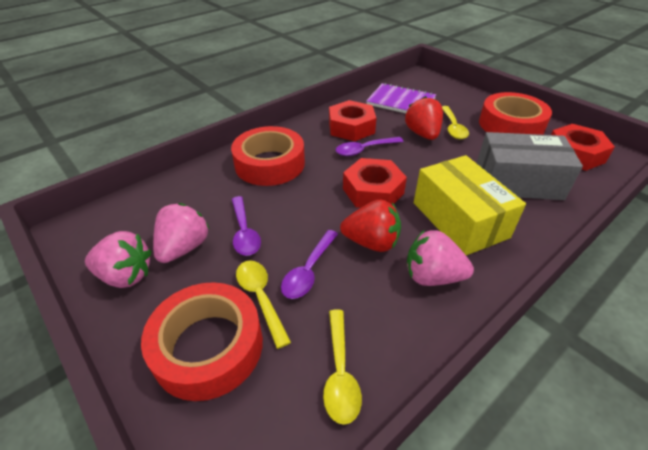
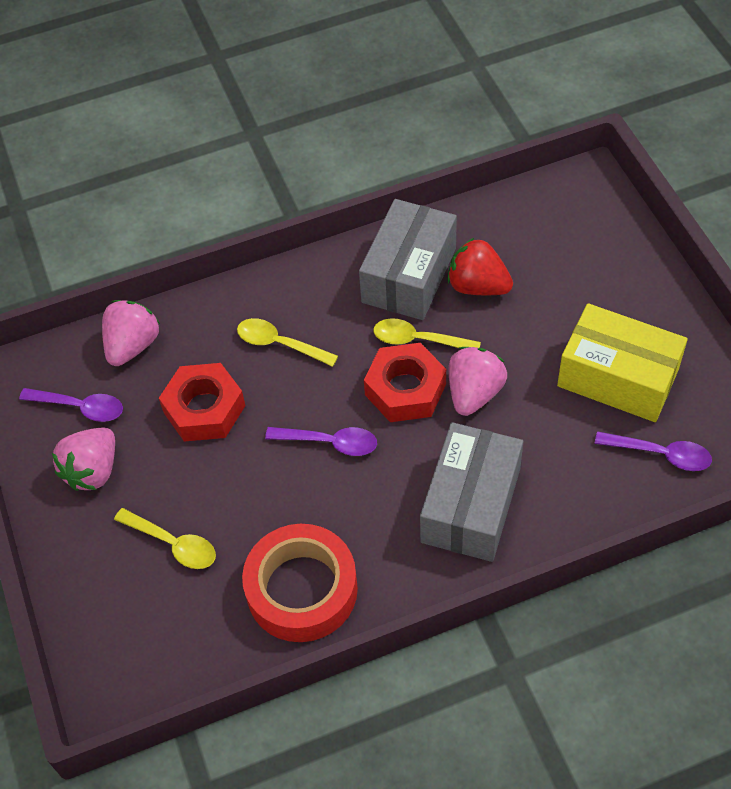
grey box: 1 -> 2
purple notebook: 1 -> 0
red nut: 3 -> 2
red strawberry: 2 -> 1
red tape: 3 -> 1

